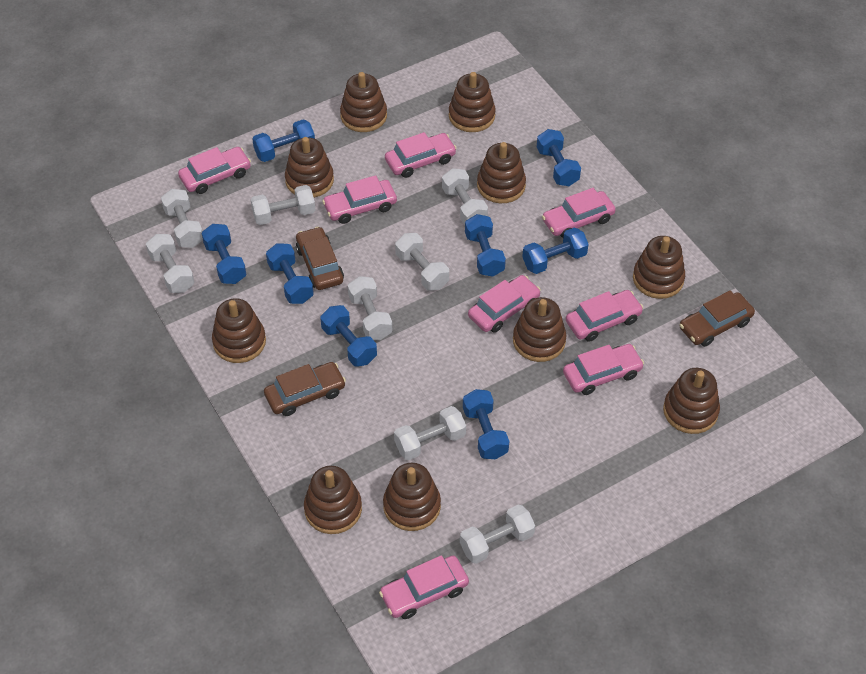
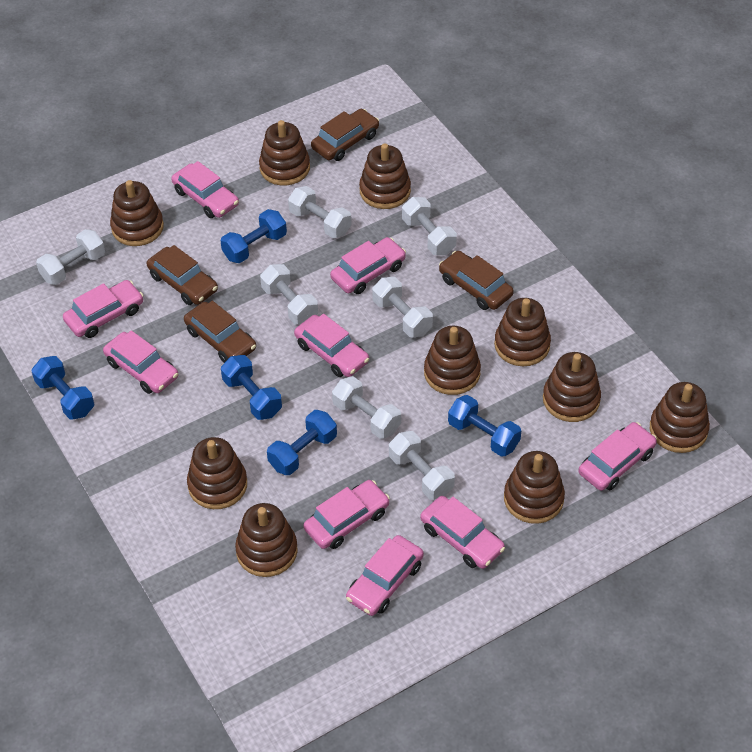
blue dumbbell: 8 -> 5
brown car: 3 -> 4
pink car: 8 -> 9
white dumbbell: 8 -> 7

